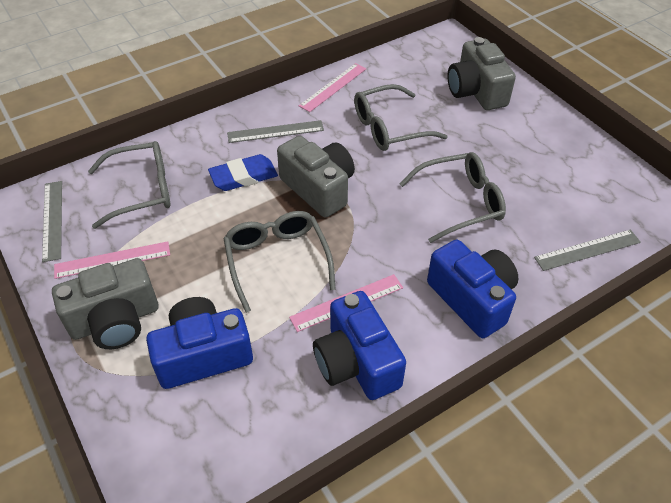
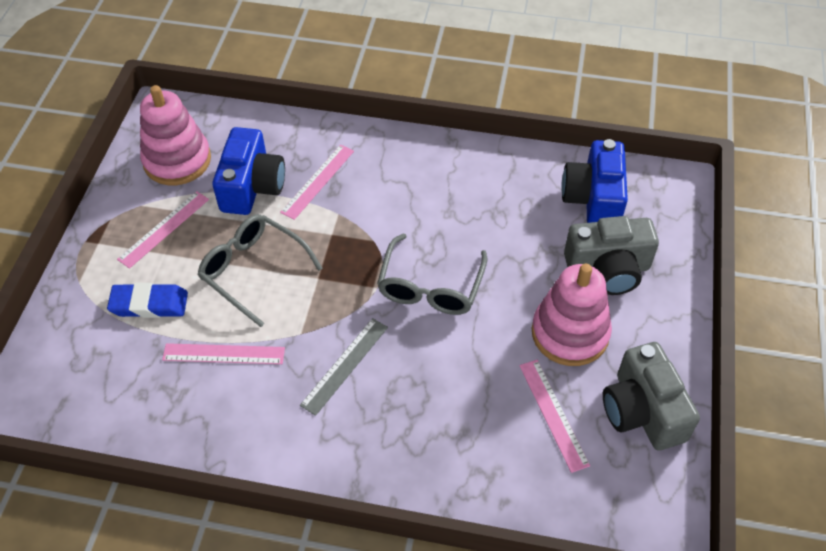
blue camera: 3 -> 2
grey camera: 3 -> 2
grey glasses: 4 -> 2
grey ruler: 3 -> 1
pink ruler: 3 -> 4
pink stacking toy: 0 -> 2

